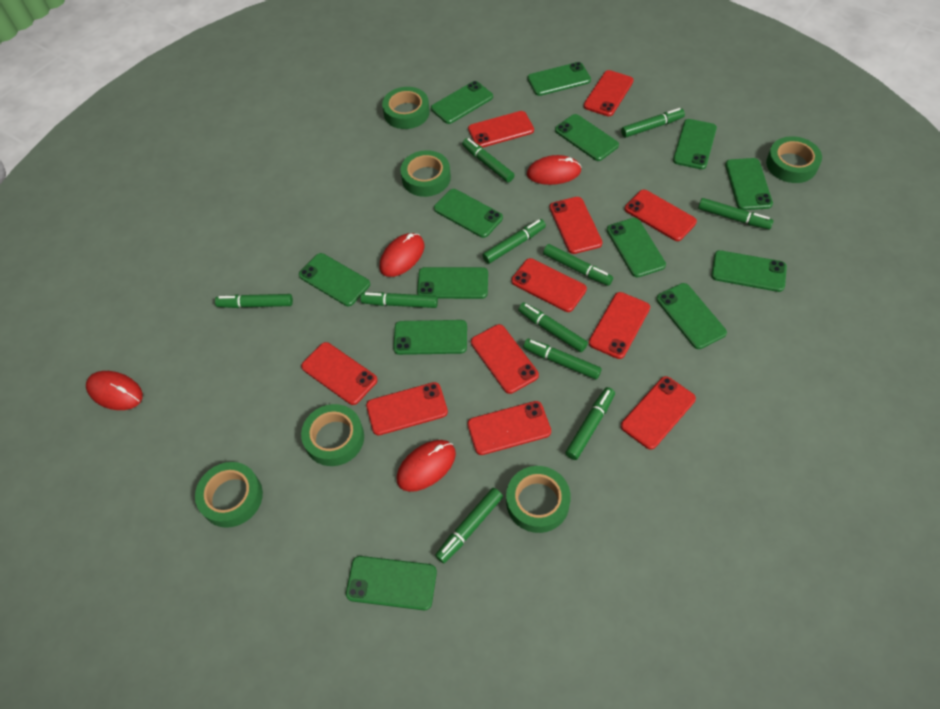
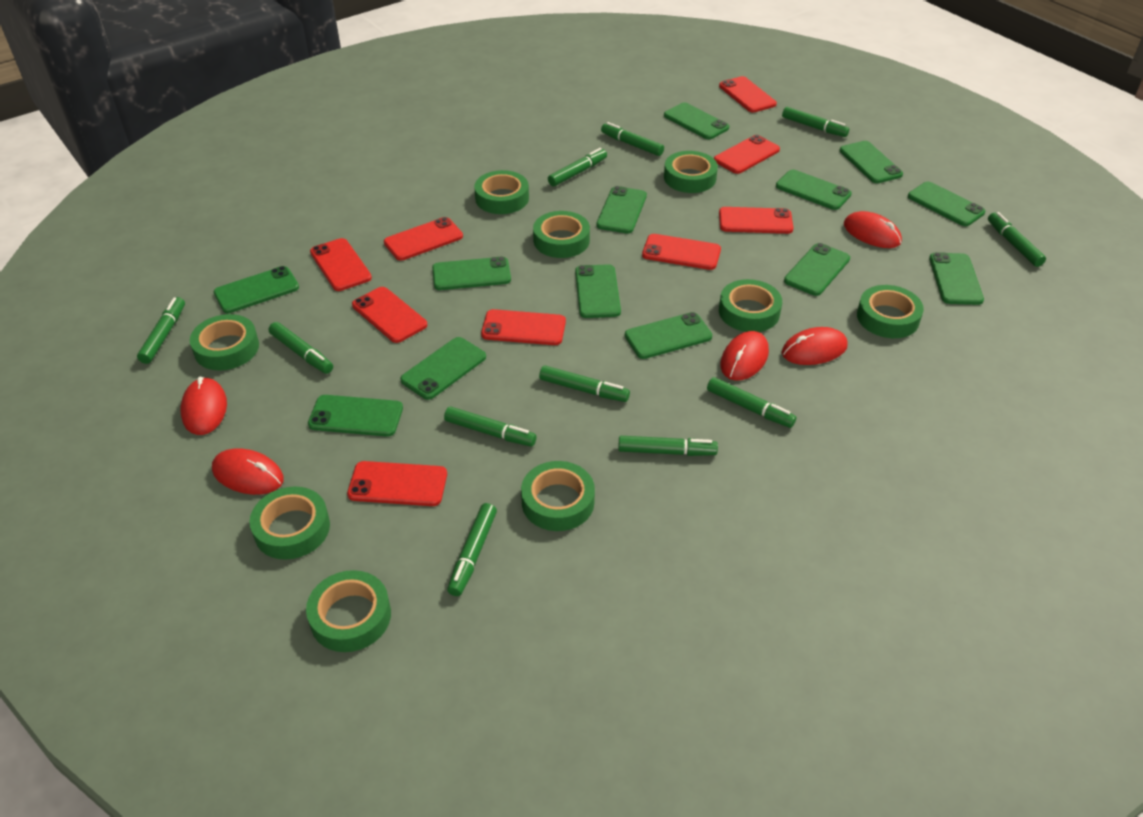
green tape: 6 -> 9
red mouse: 4 -> 5
red phone: 11 -> 9

